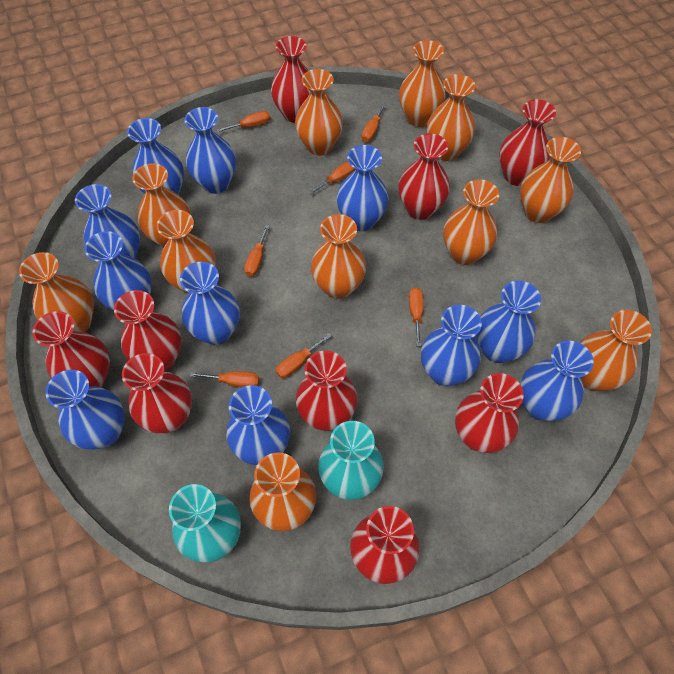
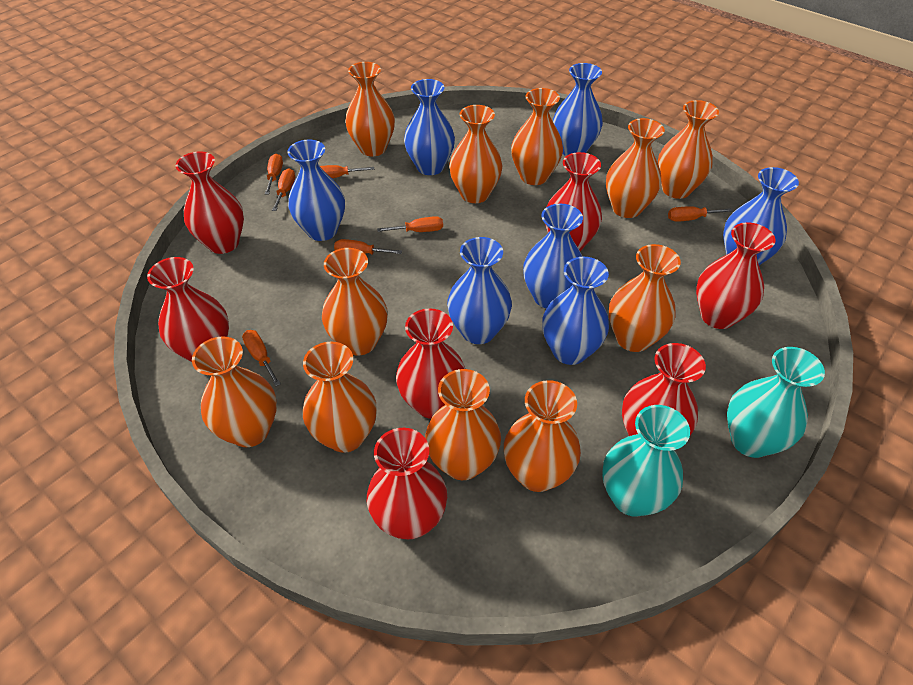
blue vase: 11 -> 7
red vase: 9 -> 7

